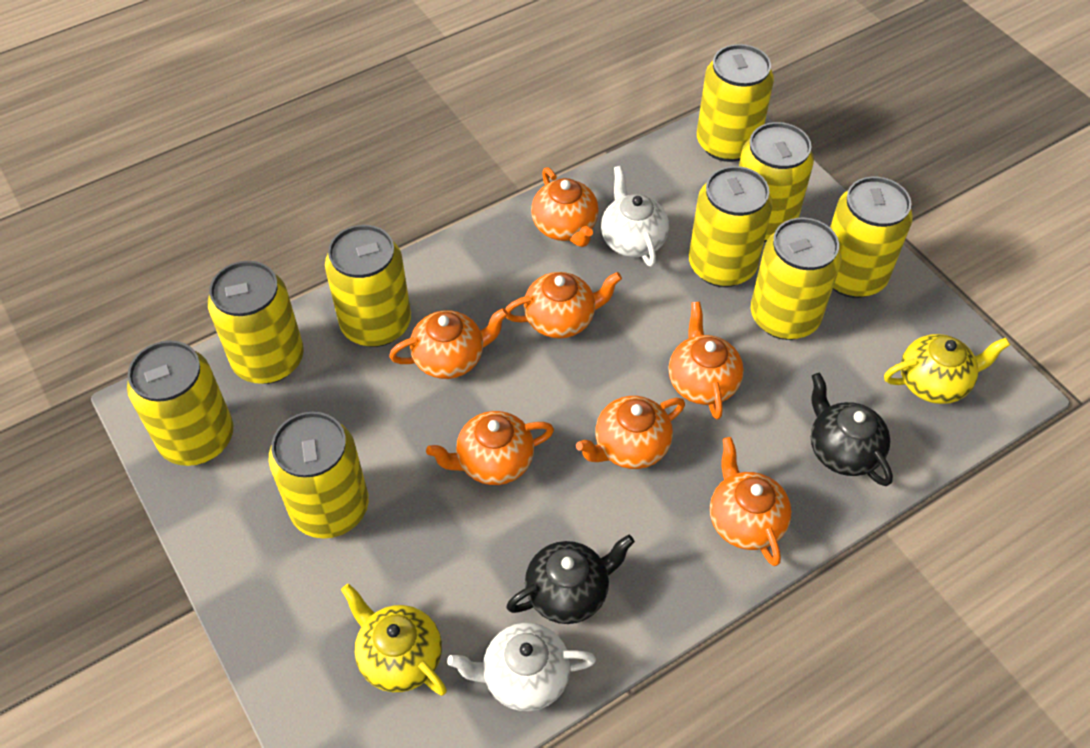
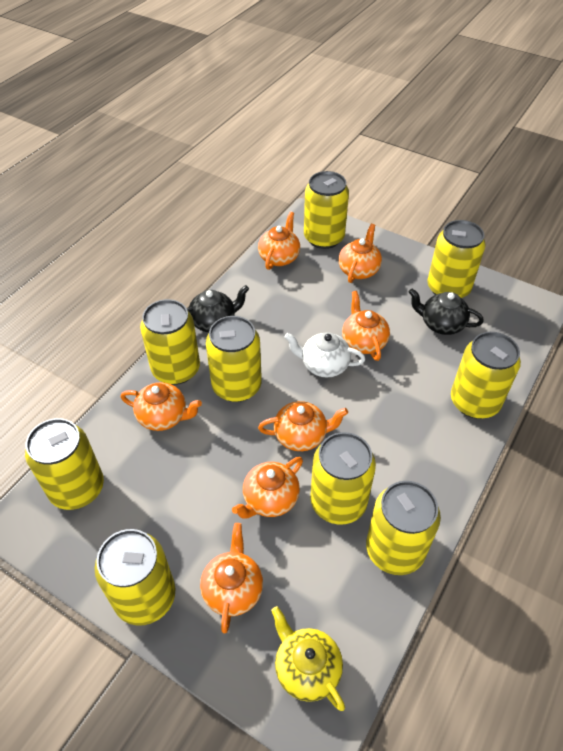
white teapot: 2 -> 1
yellow teapot: 2 -> 1

